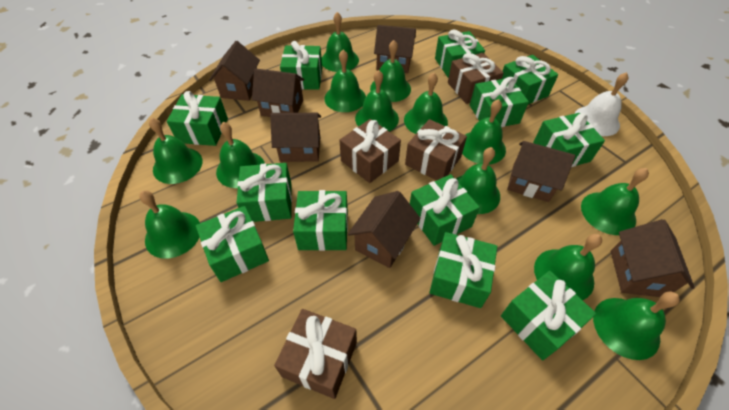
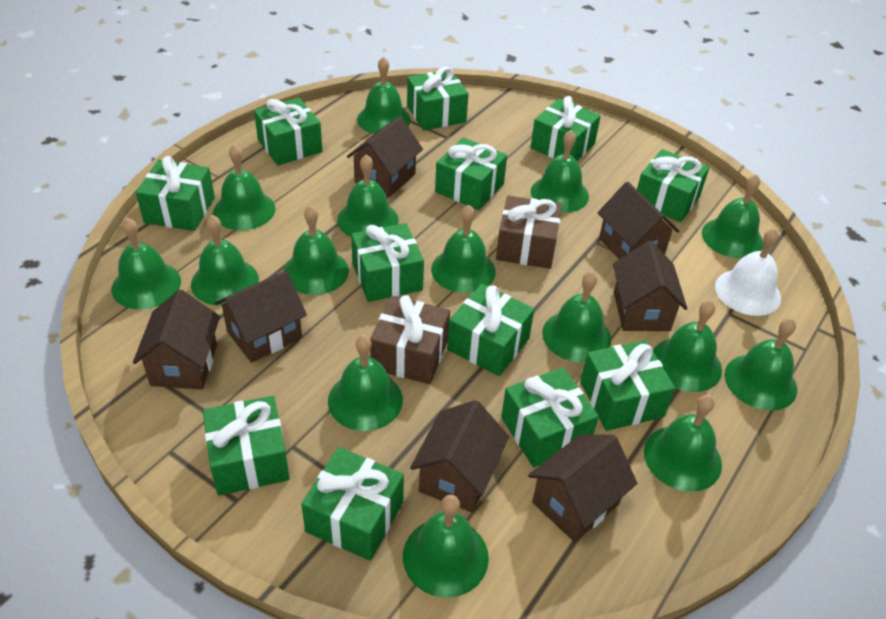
brown gift: 4 -> 2
green bell: 13 -> 15

